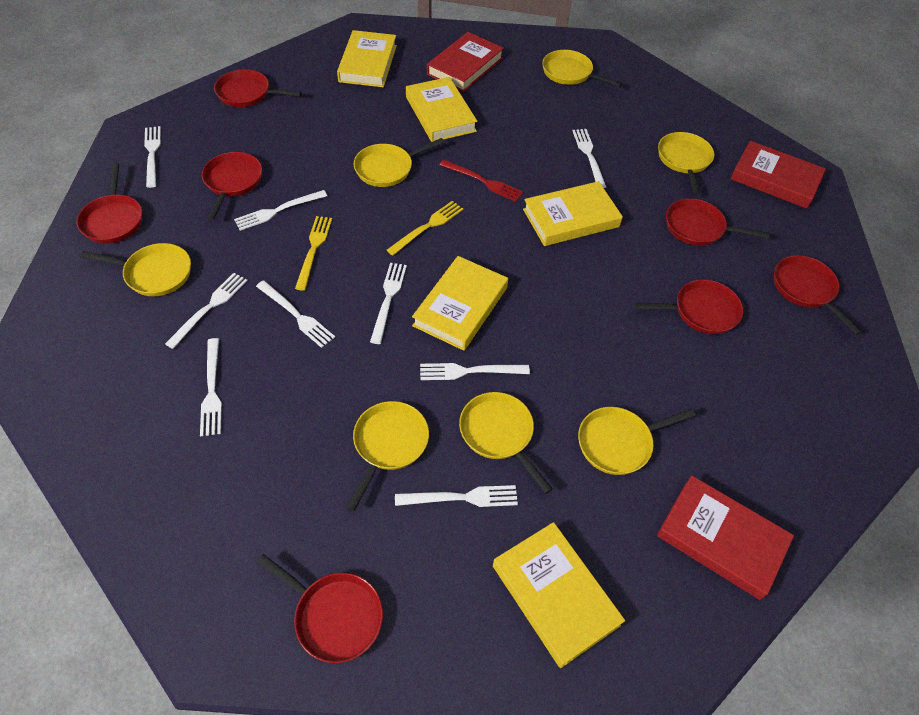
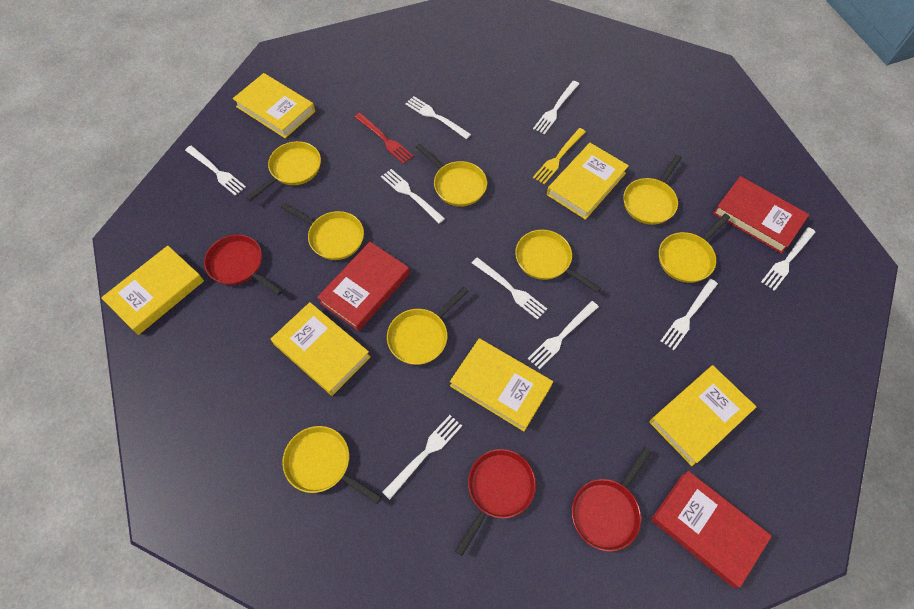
red pan: 7 -> 3
yellow book: 5 -> 6
yellow fork: 2 -> 1
yellow pan: 7 -> 8

